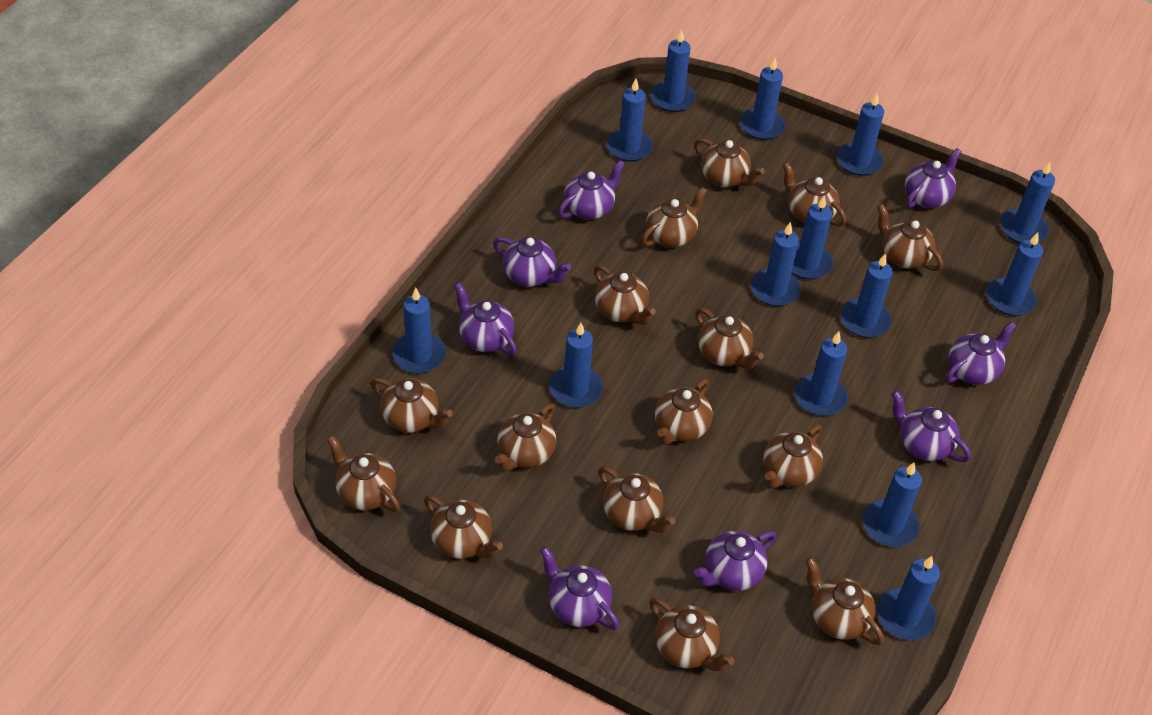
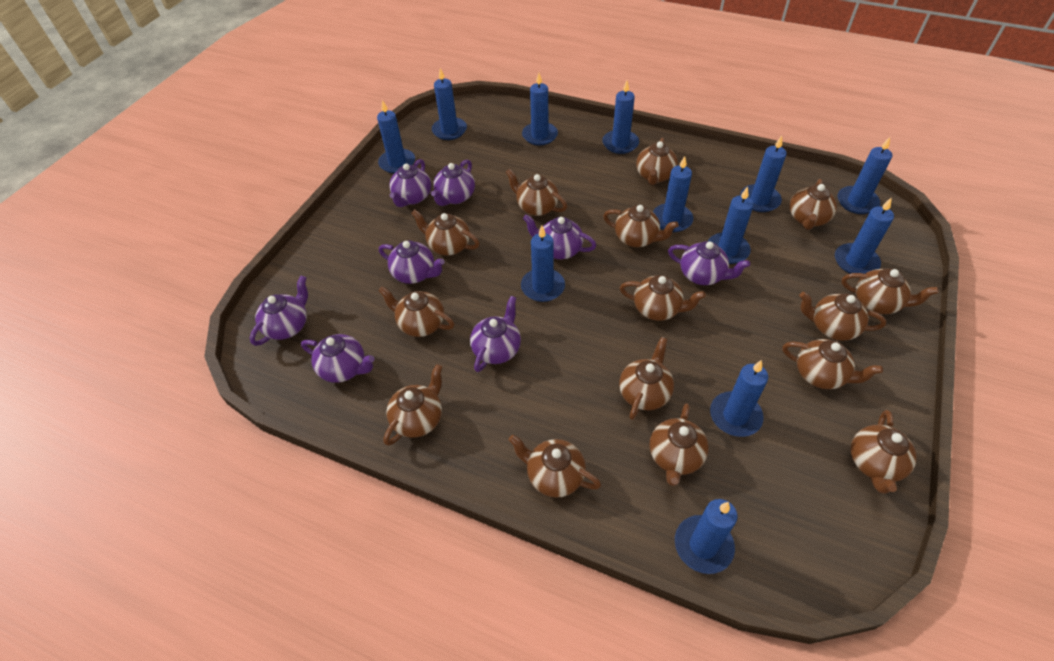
blue candle: 14 -> 12

